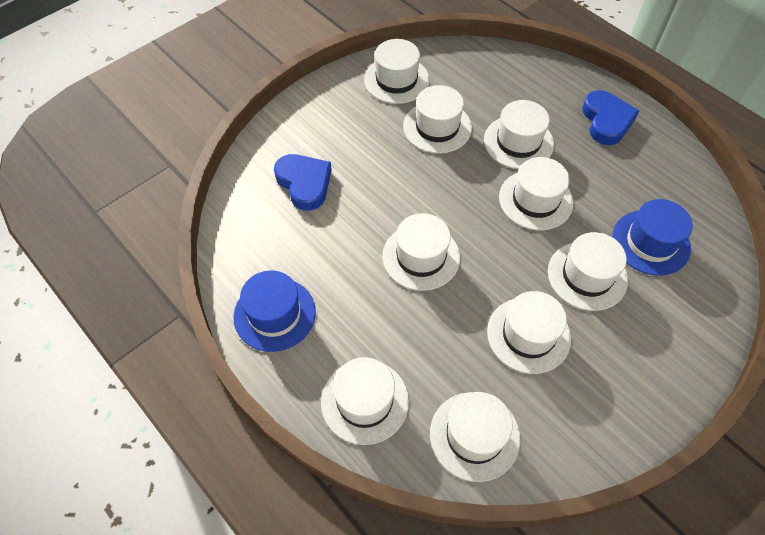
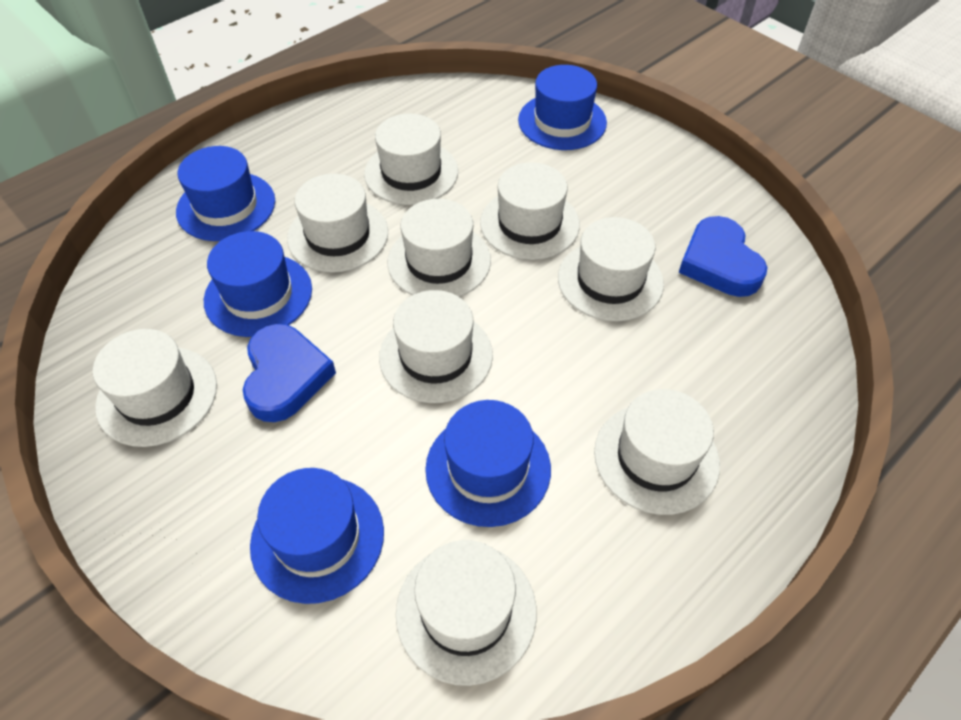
blue hat: 2 -> 5

